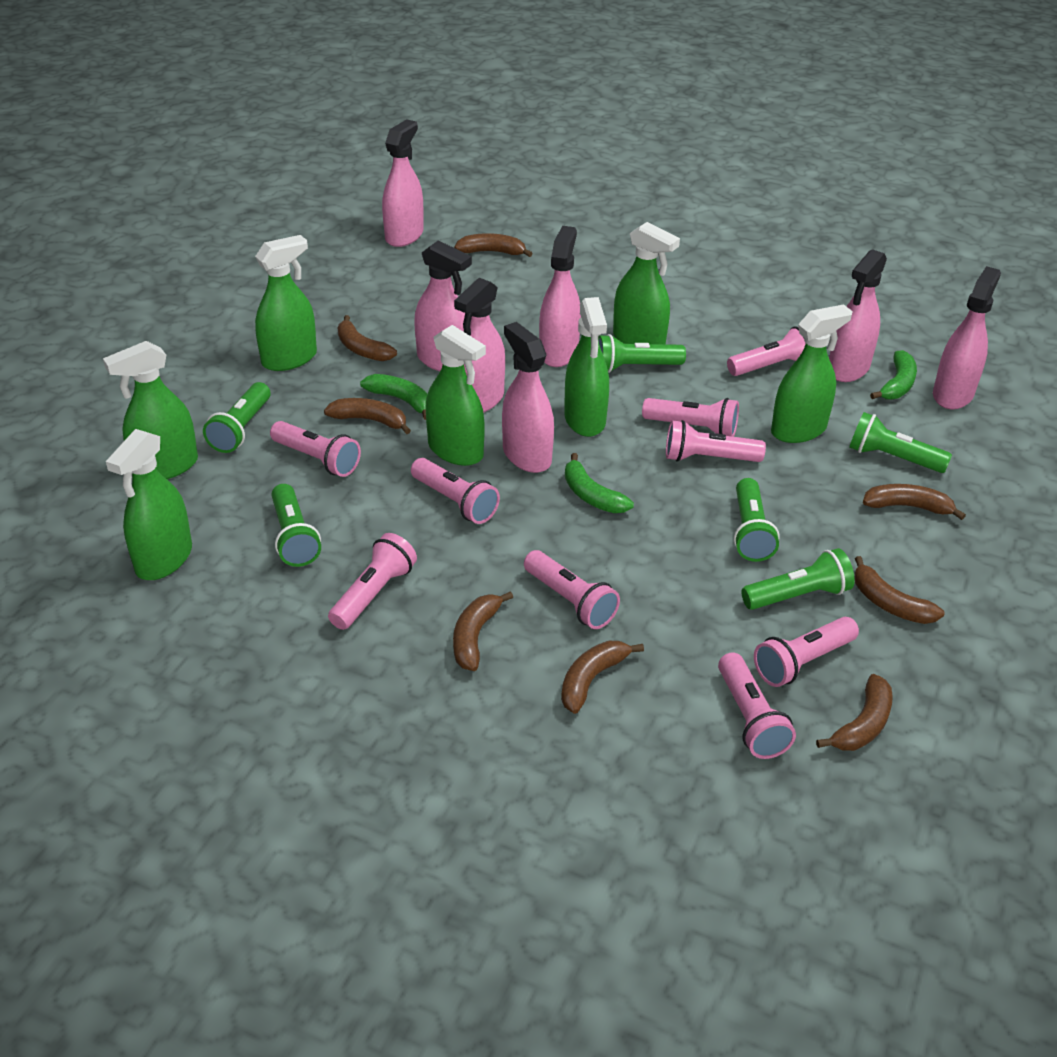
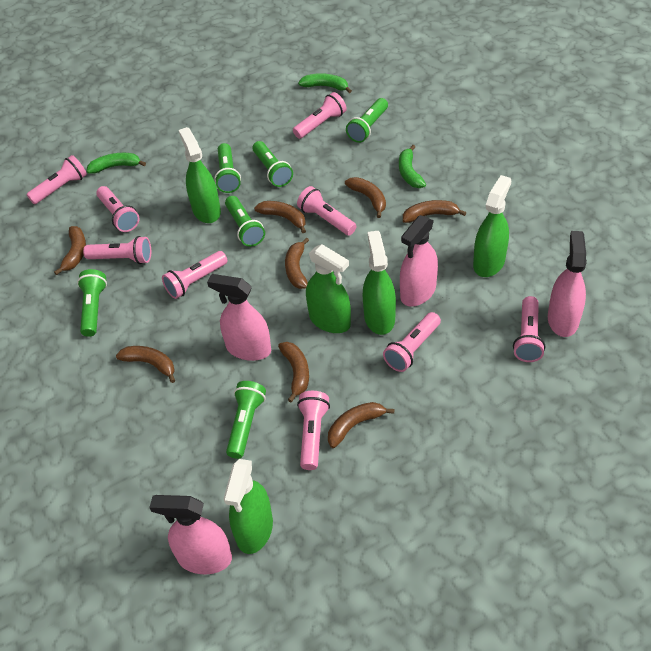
green spray bottle: 7 -> 5
pink spray bottle: 7 -> 4

